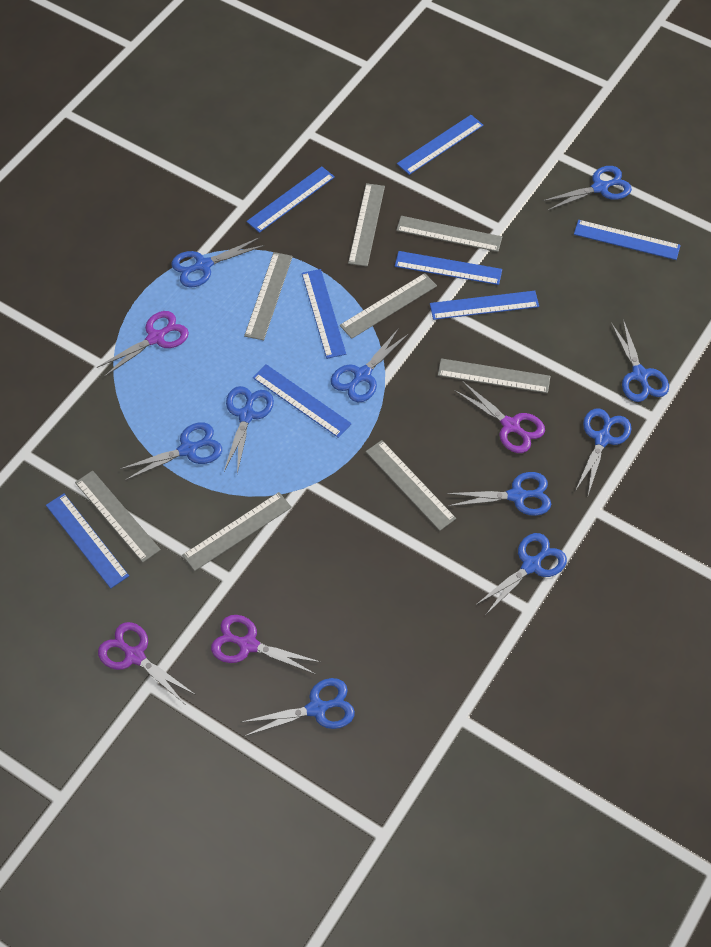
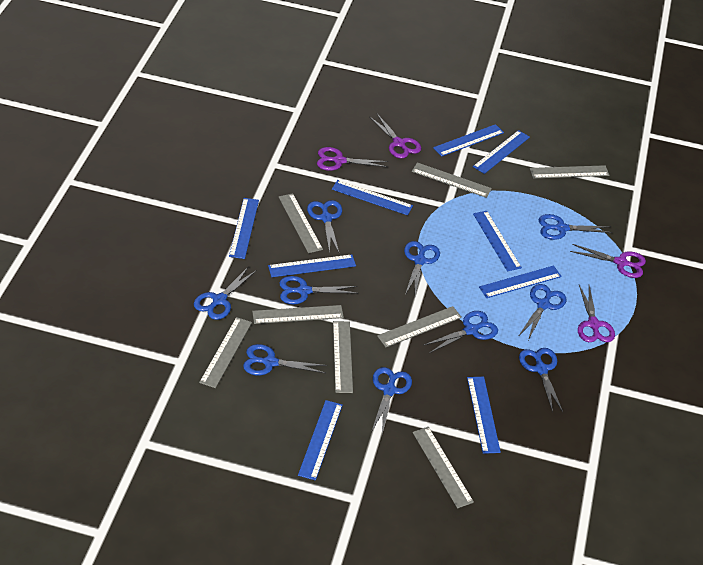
blue ruler: 8 -> 9

